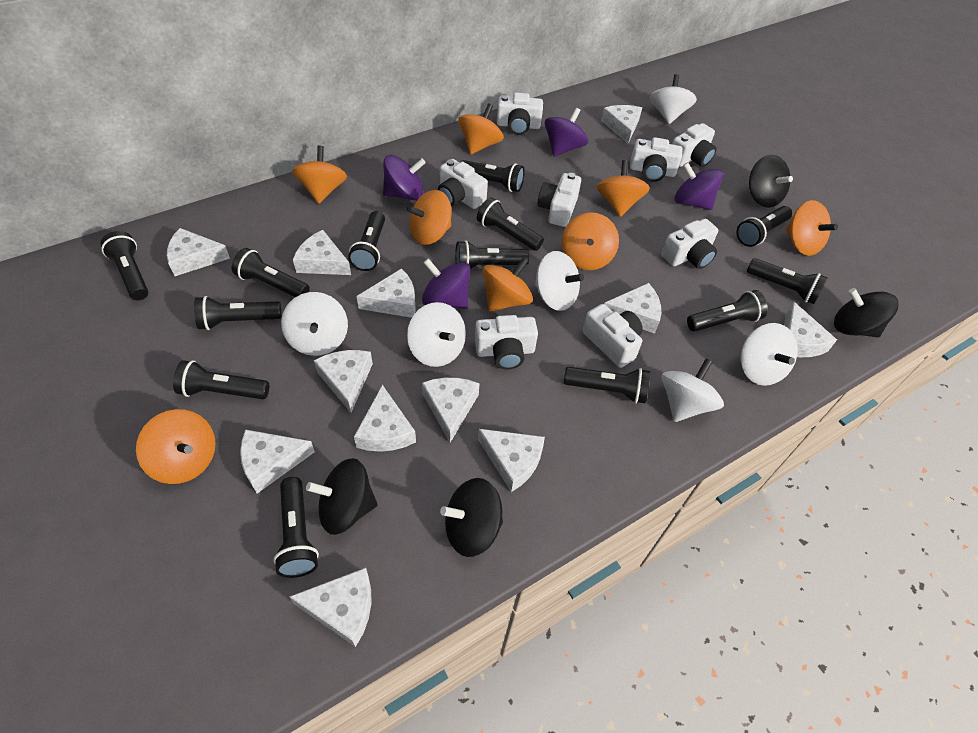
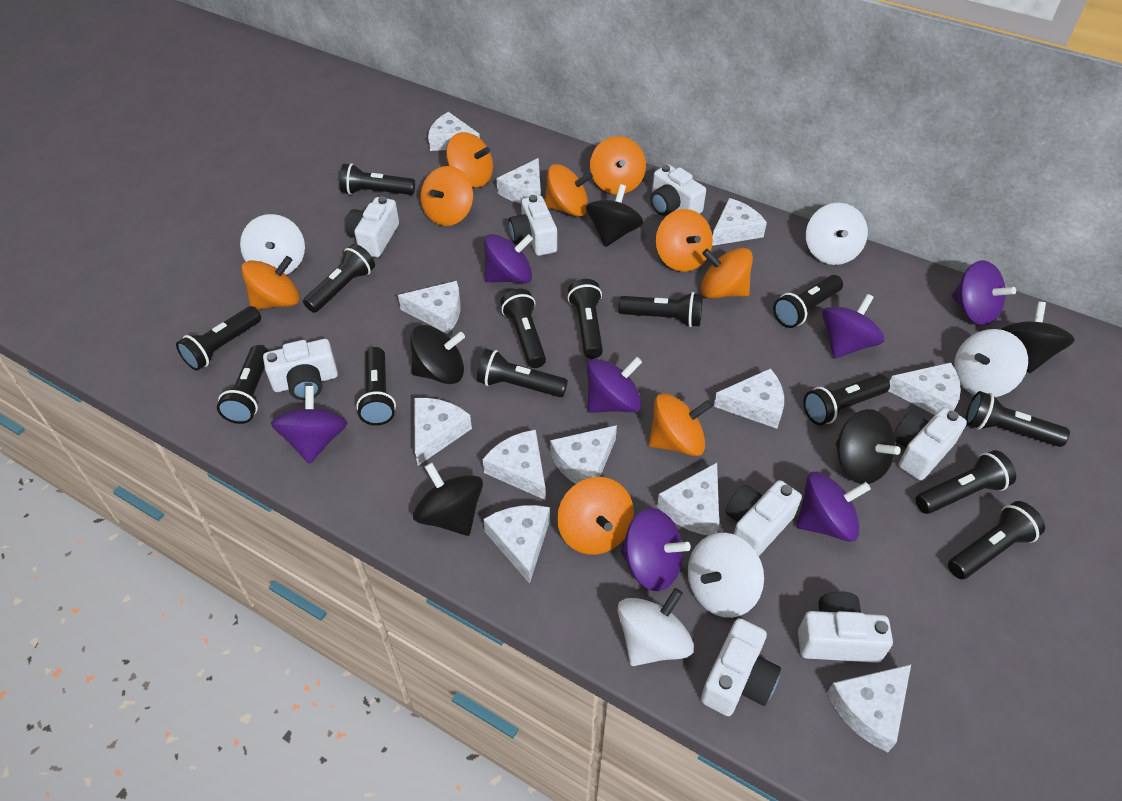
black flashlight: 13 -> 14
black spinning top: 4 -> 5
orange spinning top: 8 -> 9
purple spinning top: 4 -> 7
white spinning top: 6 -> 5

